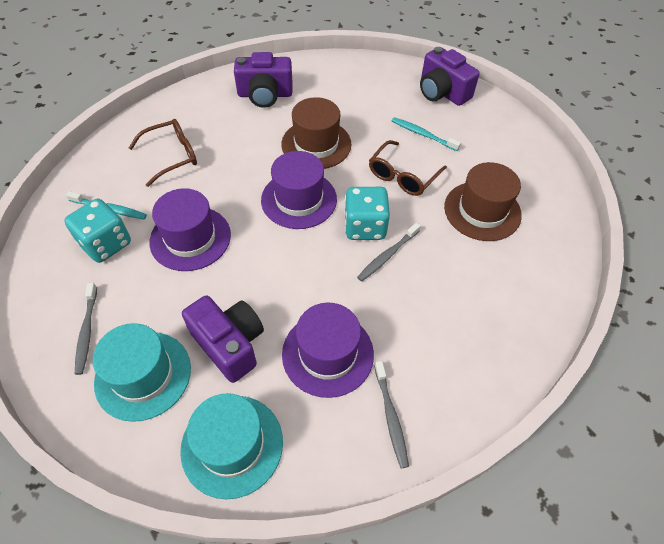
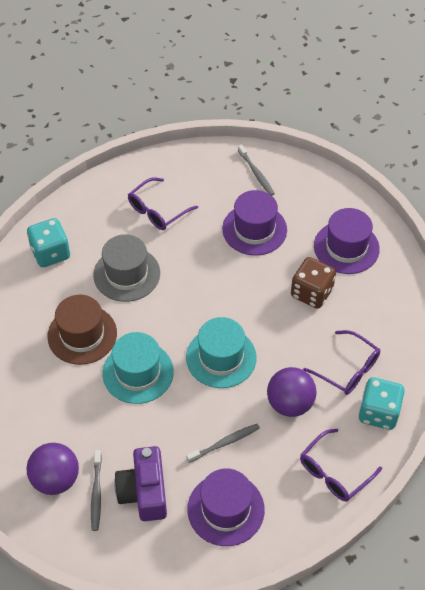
brown dice: 0 -> 1
brown glasses: 2 -> 0
brown hat: 2 -> 1
grey hat: 0 -> 1
purple ball: 0 -> 2
purple camera: 3 -> 1
purple glasses: 0 -> 3
turquoise toothbrush: 2 -> 0

